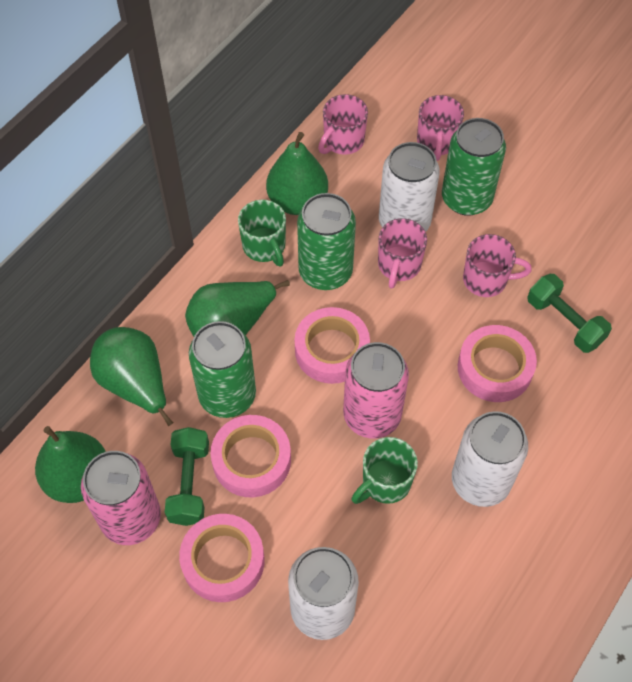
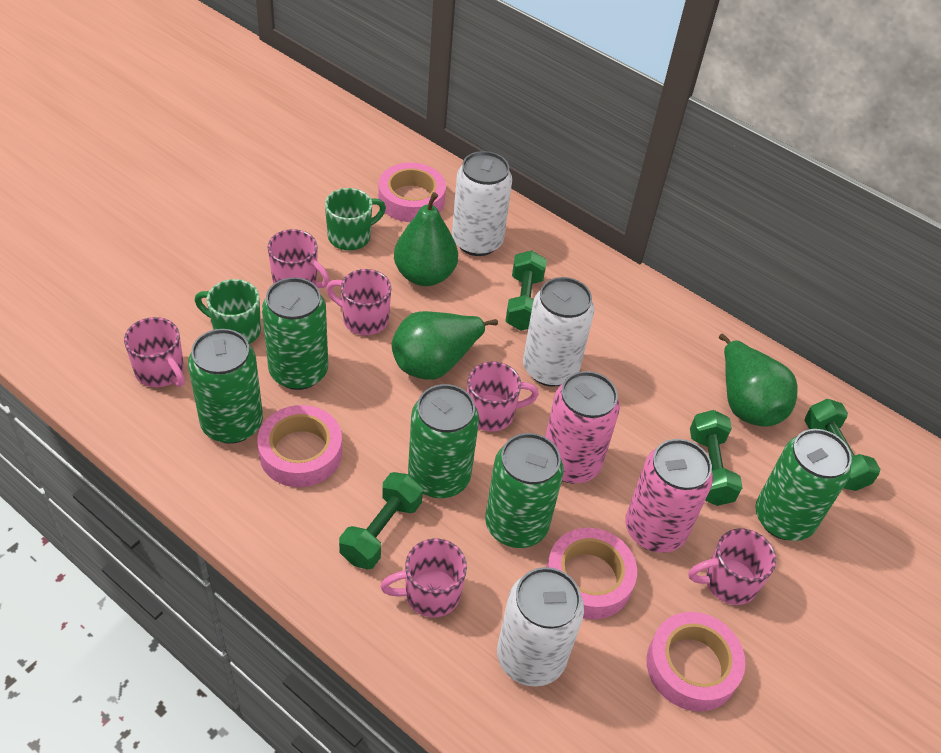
green can: 3 -> 5
green dumbbell: 2 -> 4
green pear: 4 -> 3
pink mug: 4 -> 6

